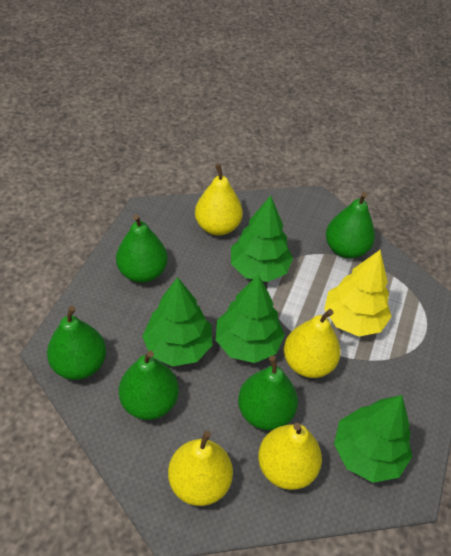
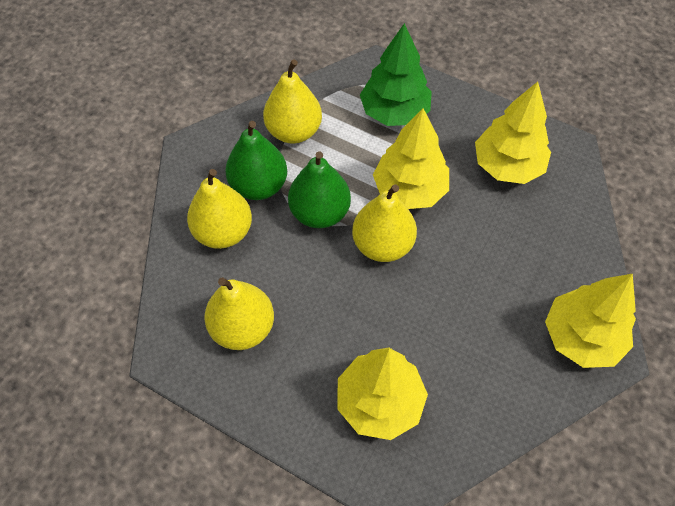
green pear: 5 -> 2
green tree: 4 -> 1
yellow tree: 1 -> 4

